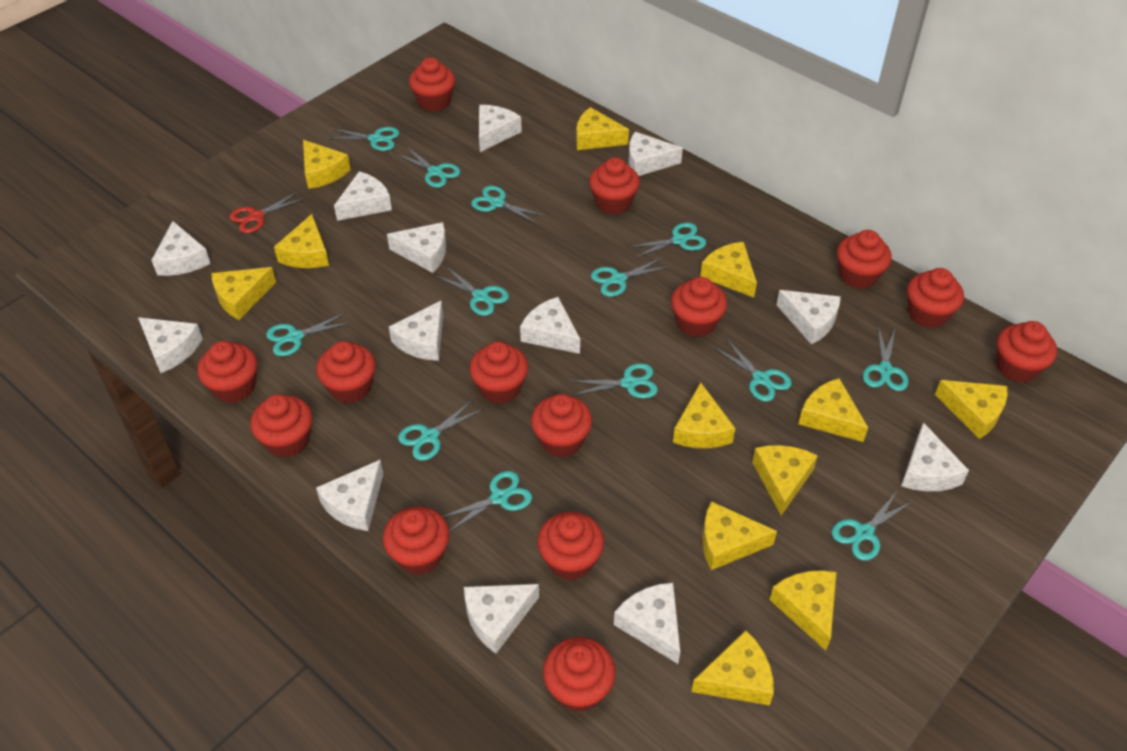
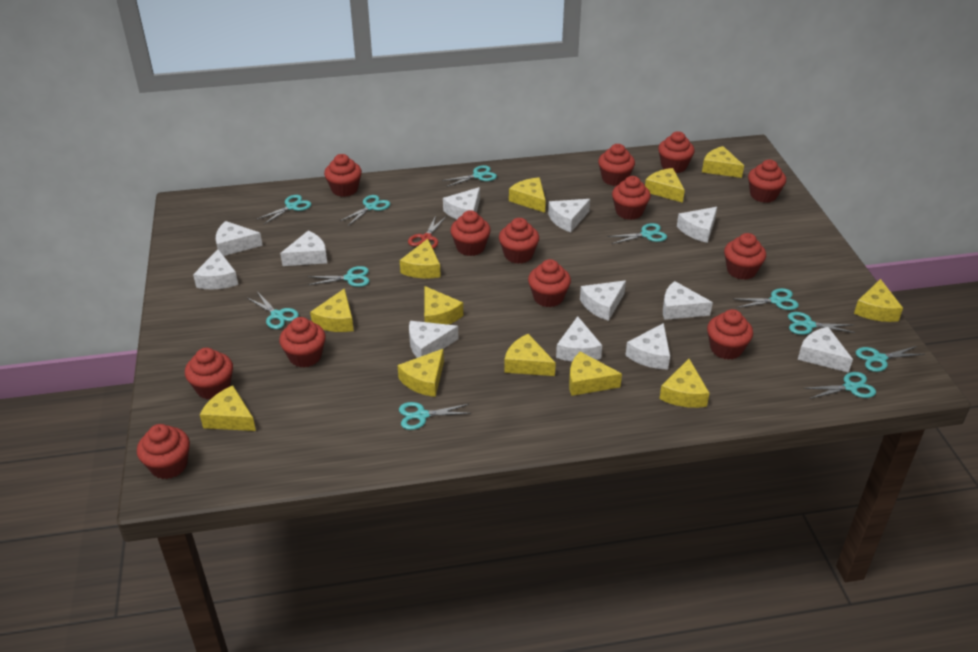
red cupcake: 14 -> 13
turquoise scissors: 13 -> 11
white cheese: 13 -> 12

